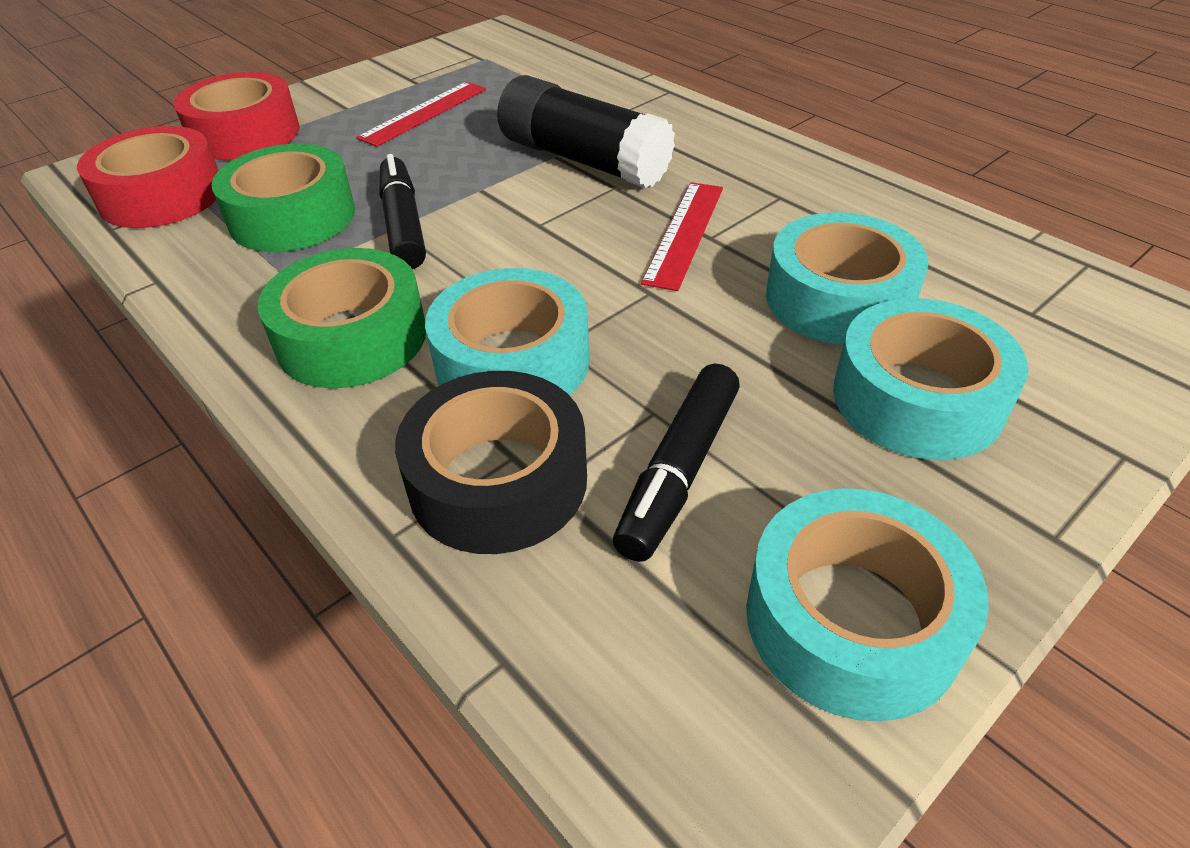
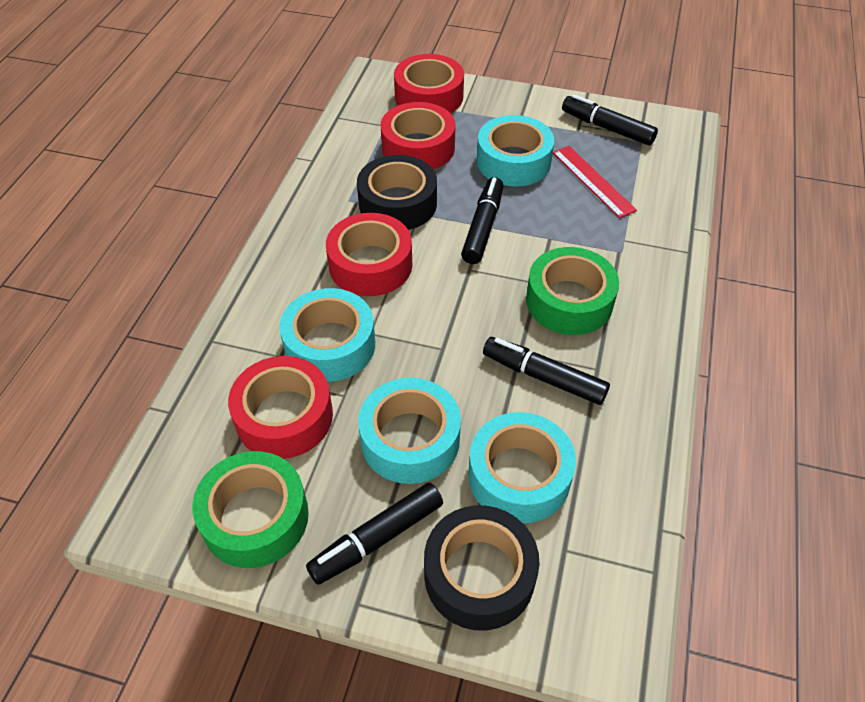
black glue stick: 1 -> 0
black marker: 2 -> 4
black tape: 1 -> 2
red ruler: 2 -> 1
red tape: 2 -> 4

